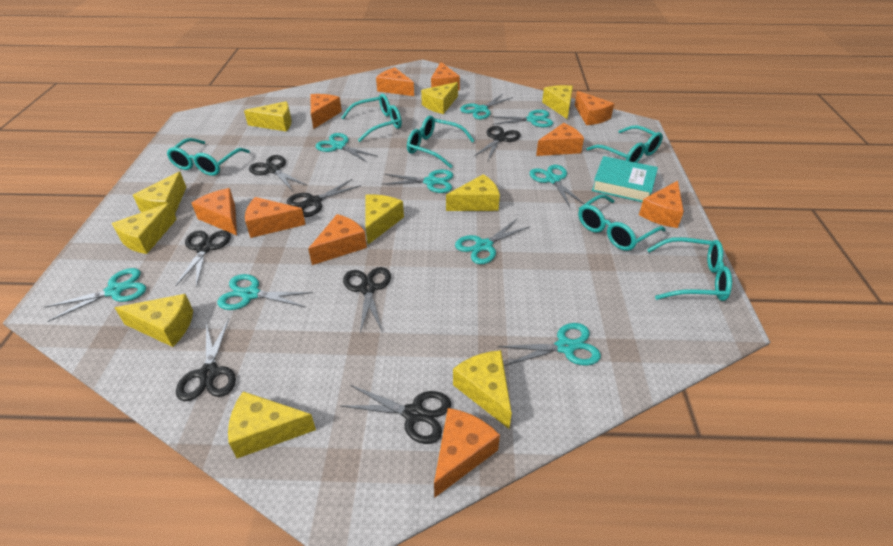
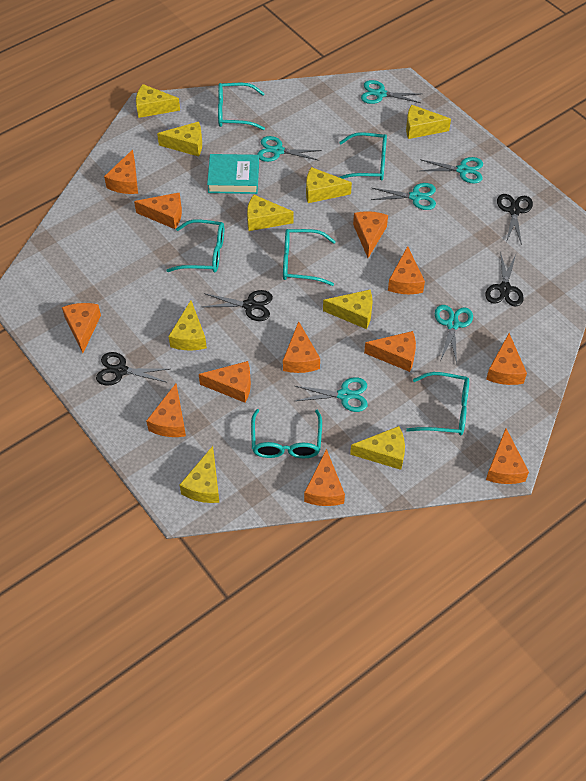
black scissors: 7 -> 4
orange cheese: 10 -> 12
turquoise scissors: 9 -> 6
yellow cheese: 10 -> 9

